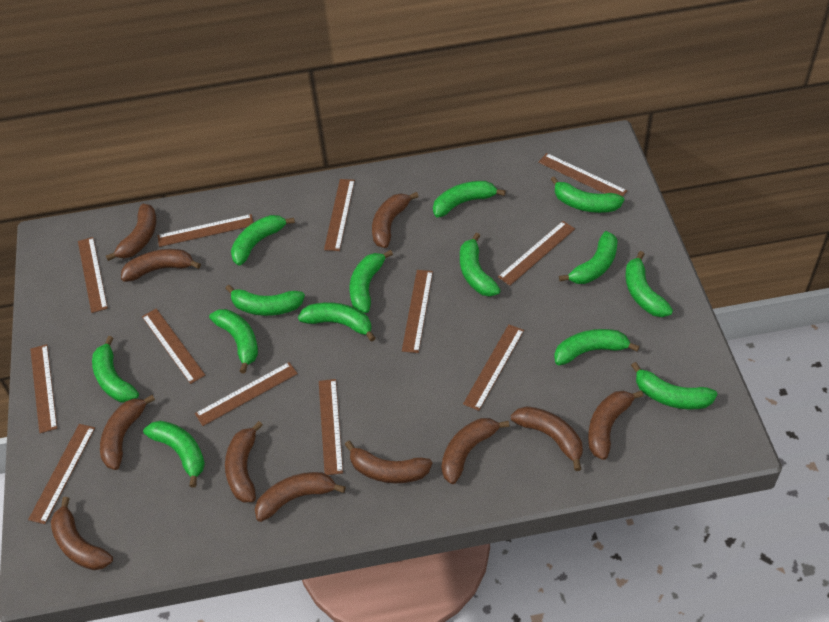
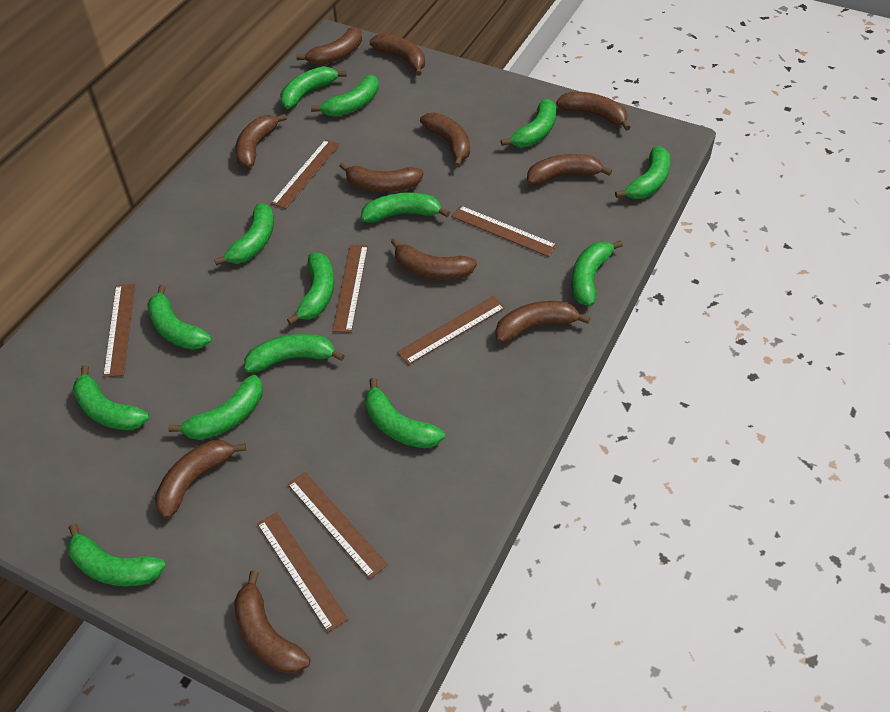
brown ruler: 12 -> 7

